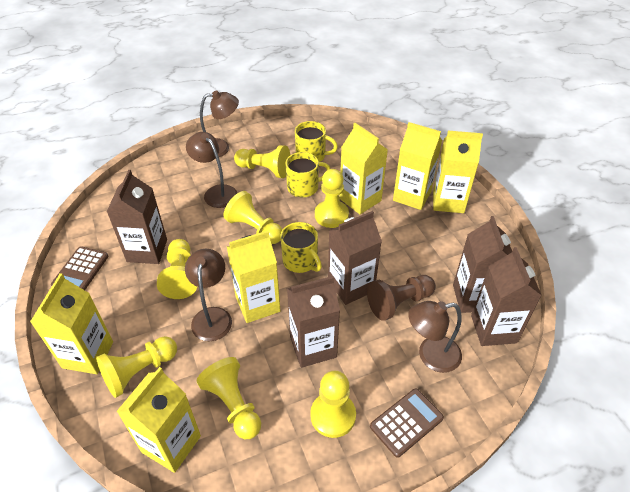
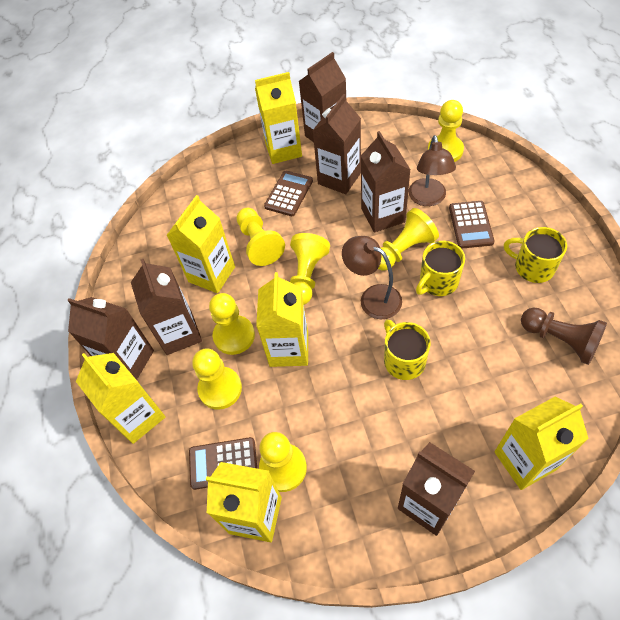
brown calculator: 2 -> 3
brown carton: 5 -> 6
brown lamp: 4 -> 2

